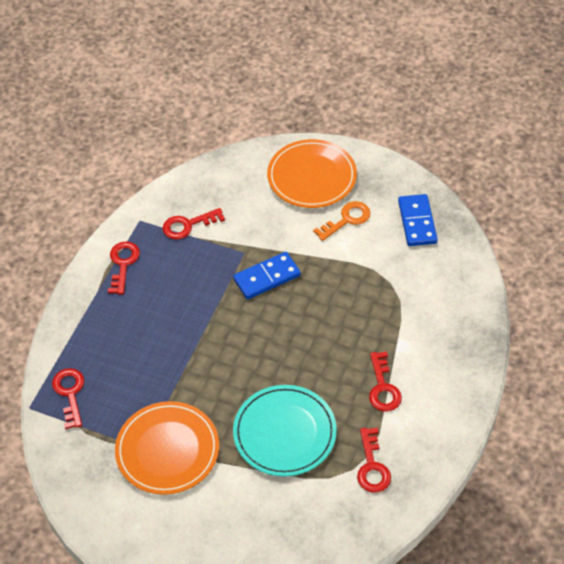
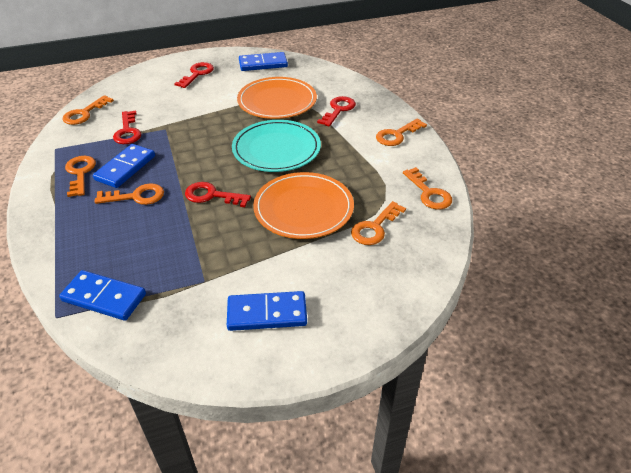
blue domino: 2 -> 4
orange key: 1 -> 6
red key: 5 -> 4

